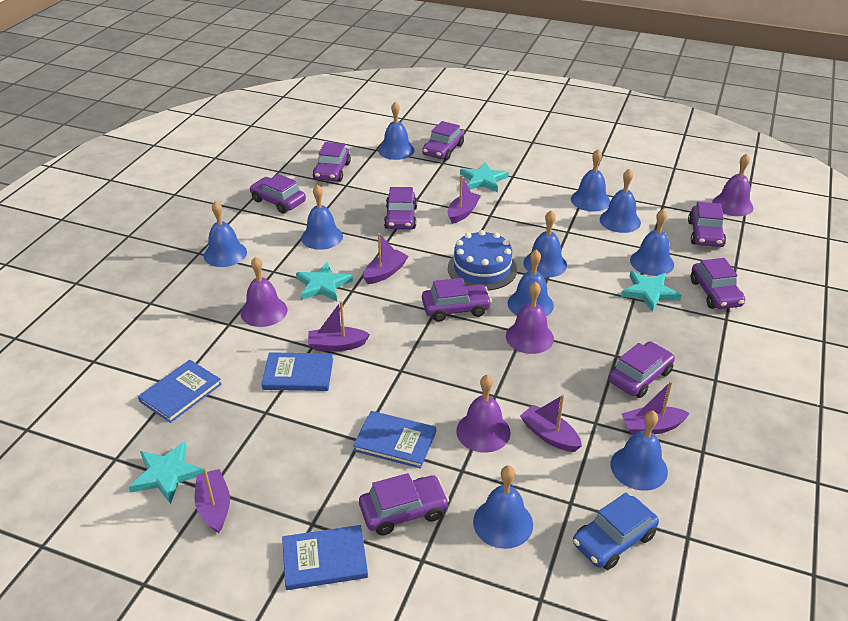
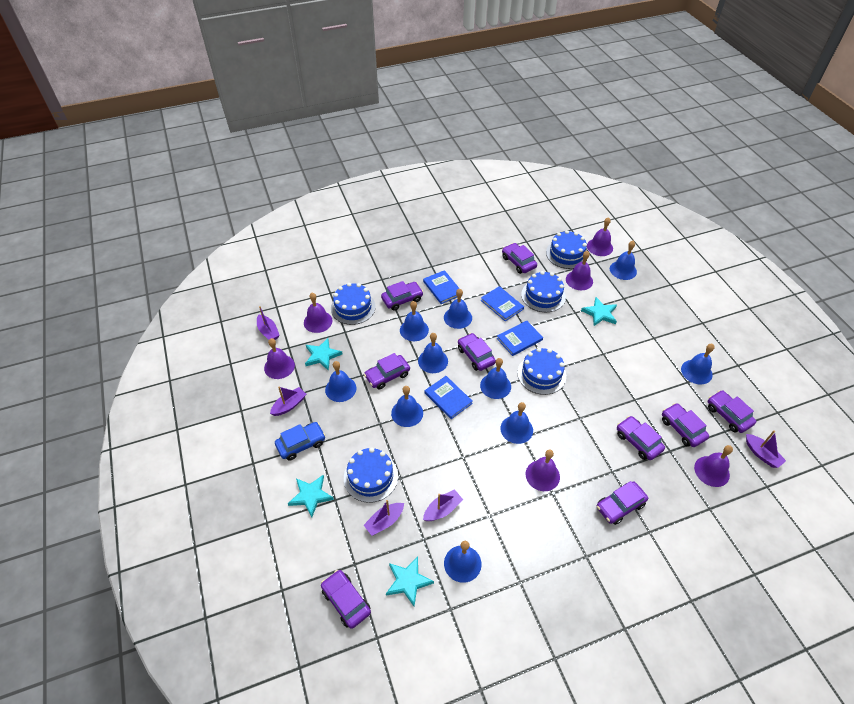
blue cake: 1 -> 5
purple bell: 4 -> 6
purple boat: 6 -> 5

